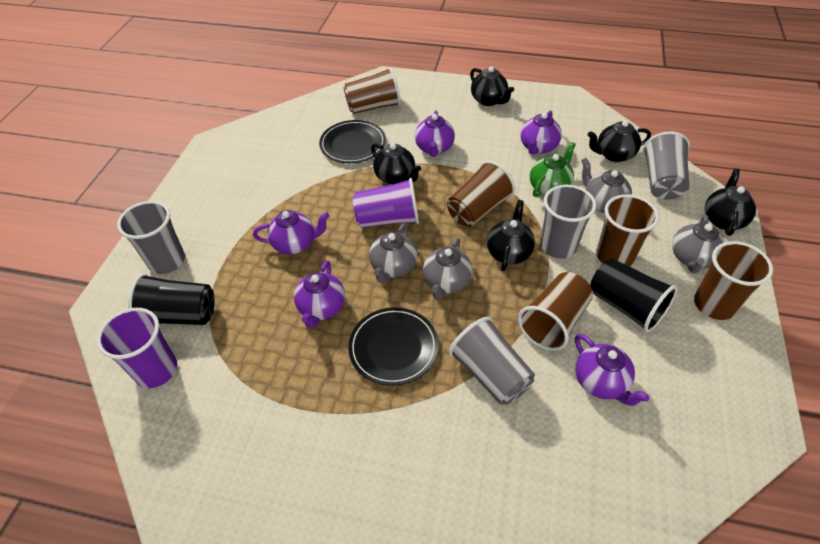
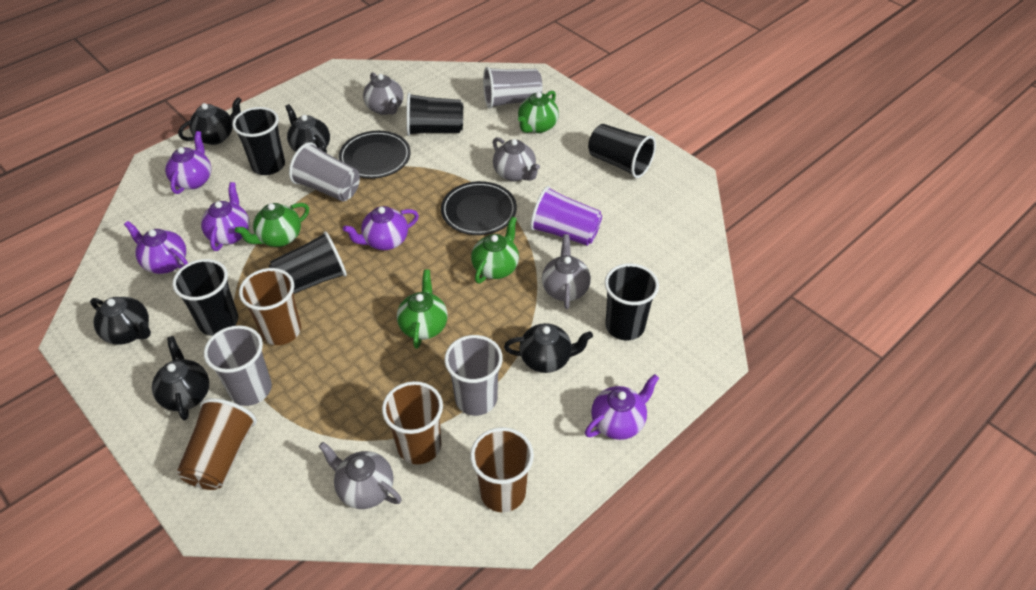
black cup: 2 -> 6
brown cup: 5 -> 4
green teapot: 1 -> 4
purple cup: 2 -> 1

